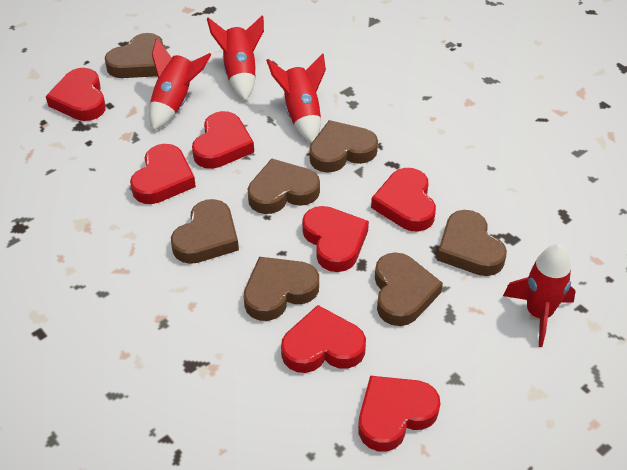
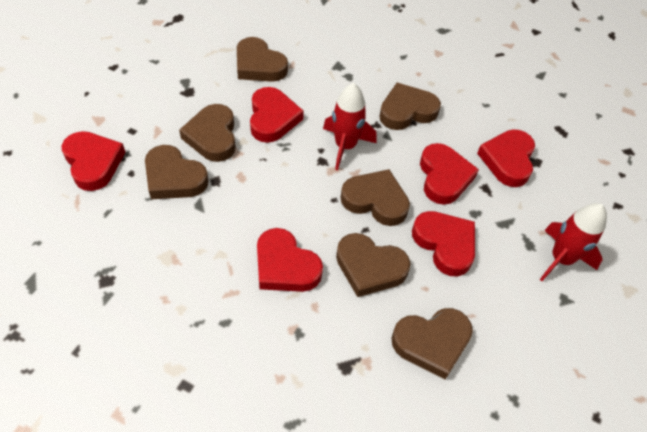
red heart: 7 -> 6
red rocket: 4 -> 2

